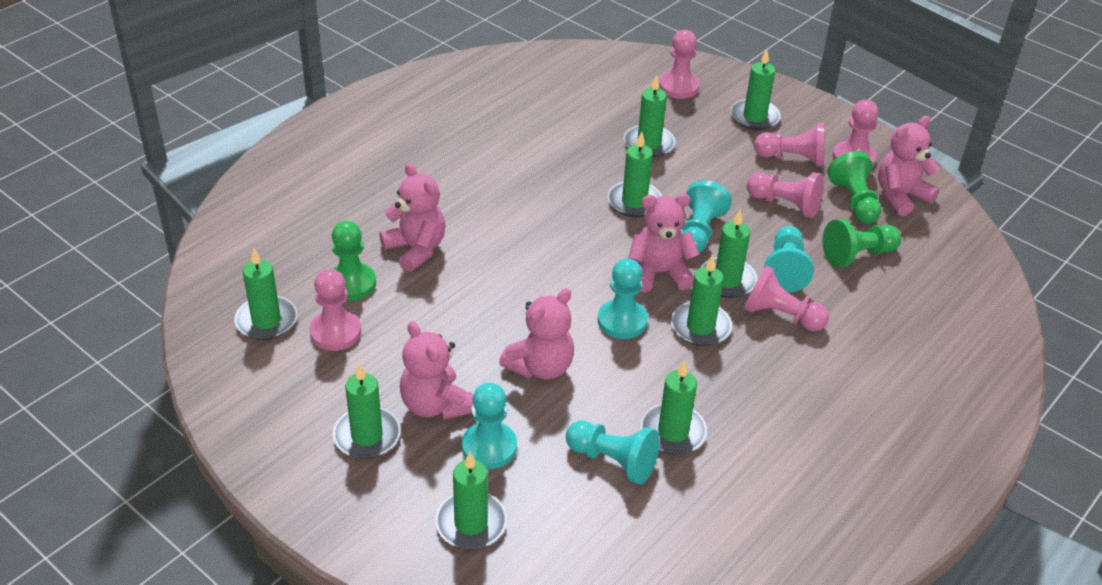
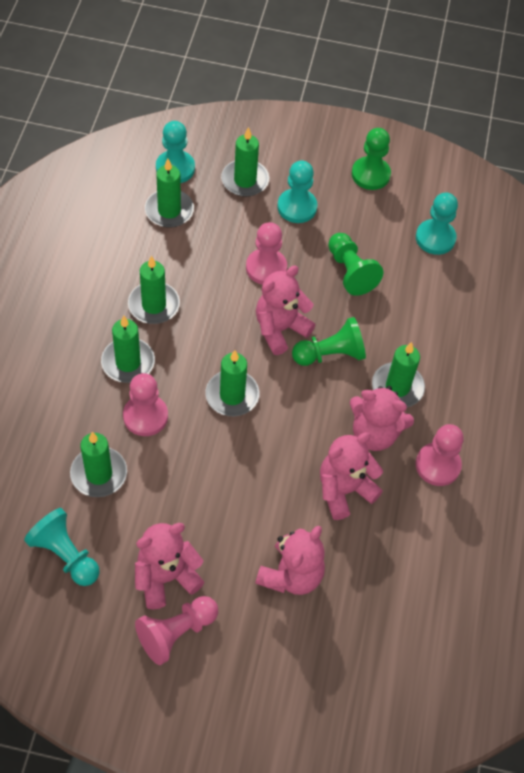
green candle: 9 -> 7
pink pawn: 6 -> 4
turquoise pawn: 5 -> 4

